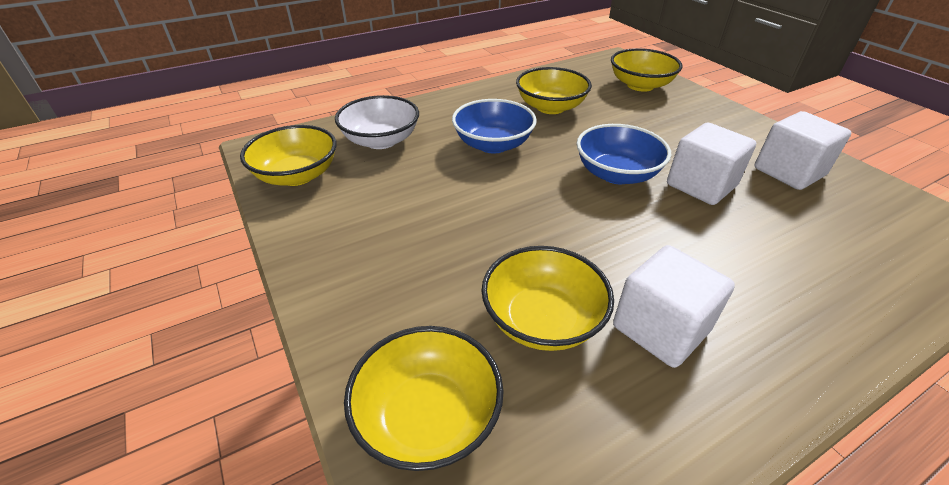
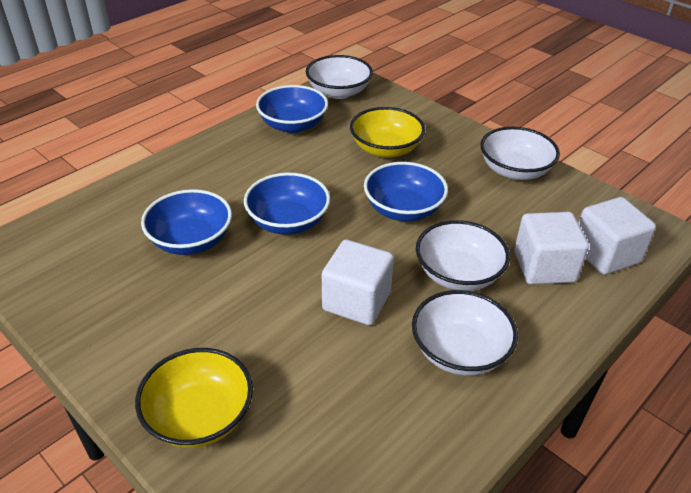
blue bowl: 2 -> 4
white bowl: 1 -> 4
yellow bowl: 5 -> 2

